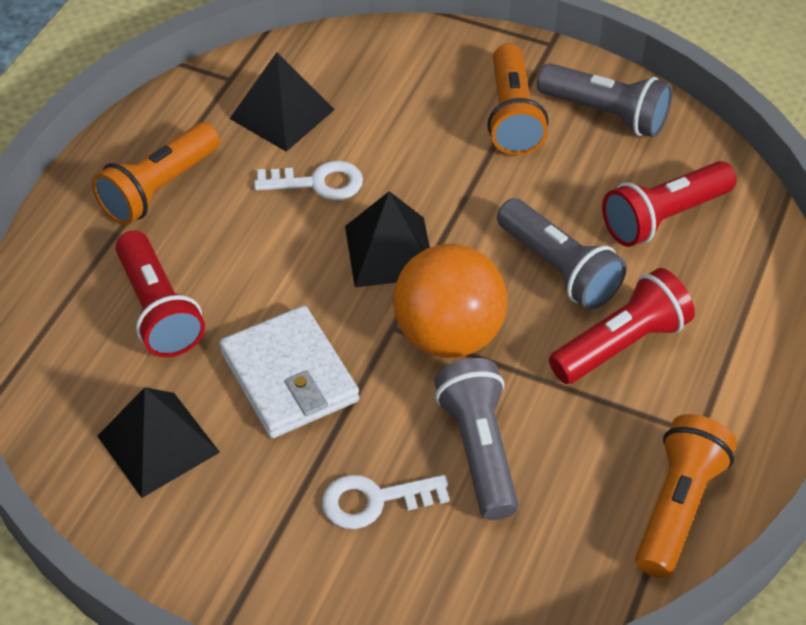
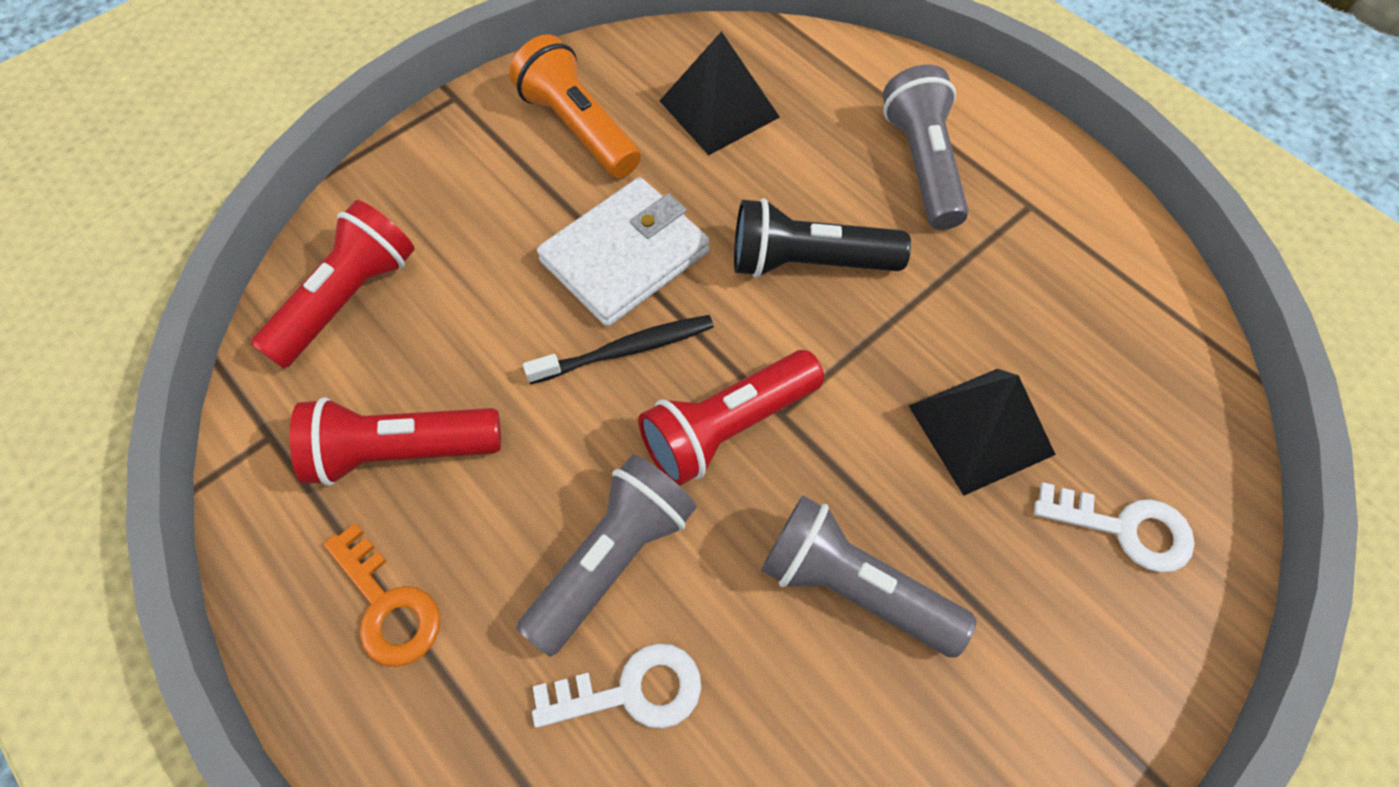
black flashlight: 0 -> 1
black pyramid: 3 -> 2
black toothbrush: 0 -> 1
orange ball: 1 -> 0
orange flashlight: 3 -> 1
orange key: 0 -> 1

